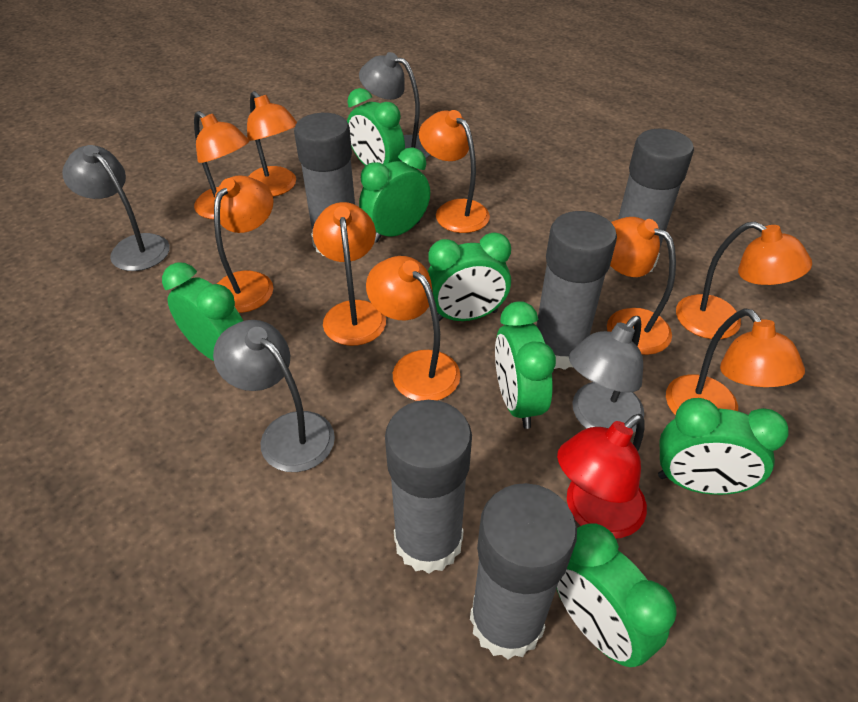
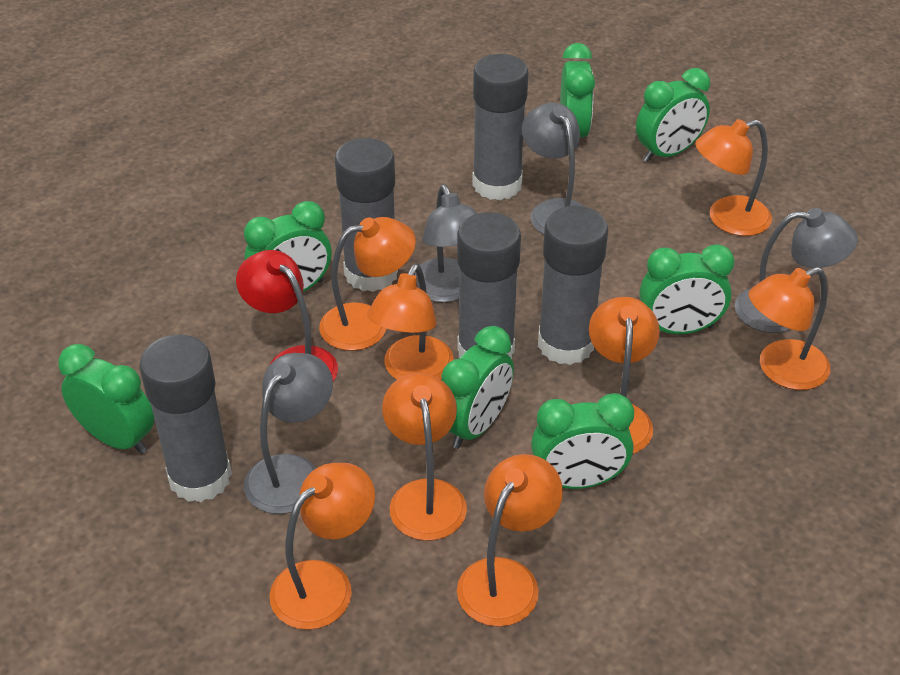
orange lamp: 9 -> 8

